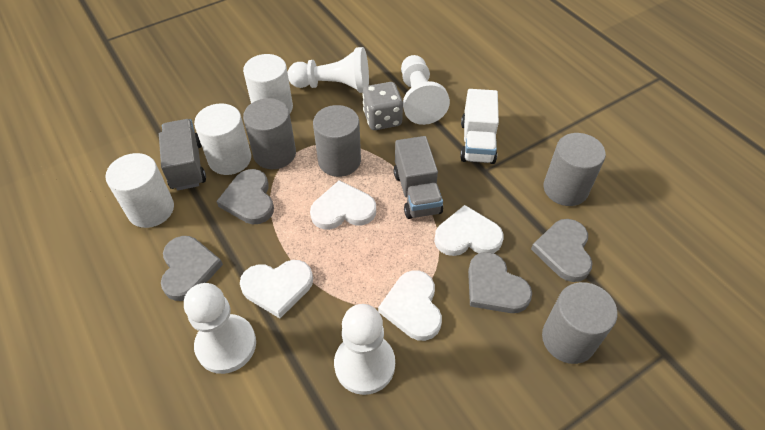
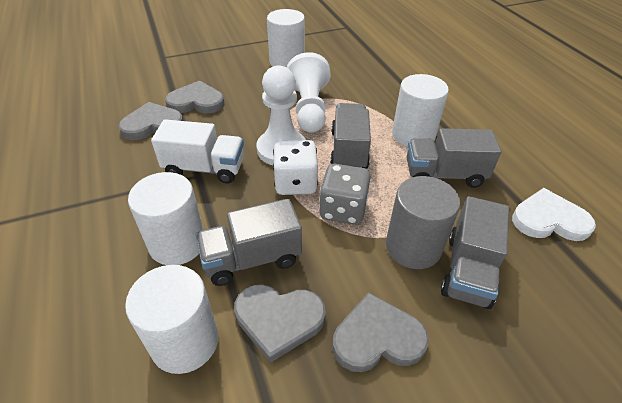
grey cylinder: 4 -> 1
grey truck: 2 -> 4
white cylinder: 3 -> 4
white dice: 0 -> 1
white heart: 4 -> 1
white pawn: 4 -> 2

